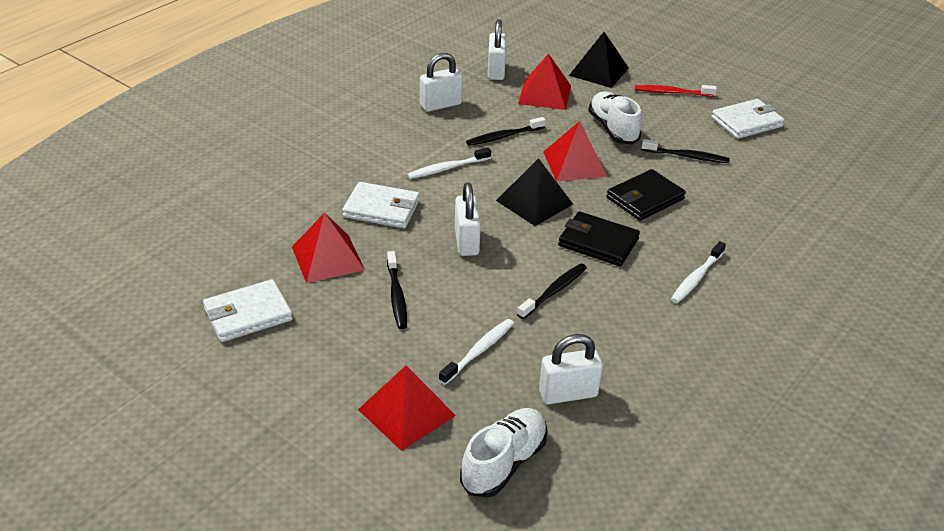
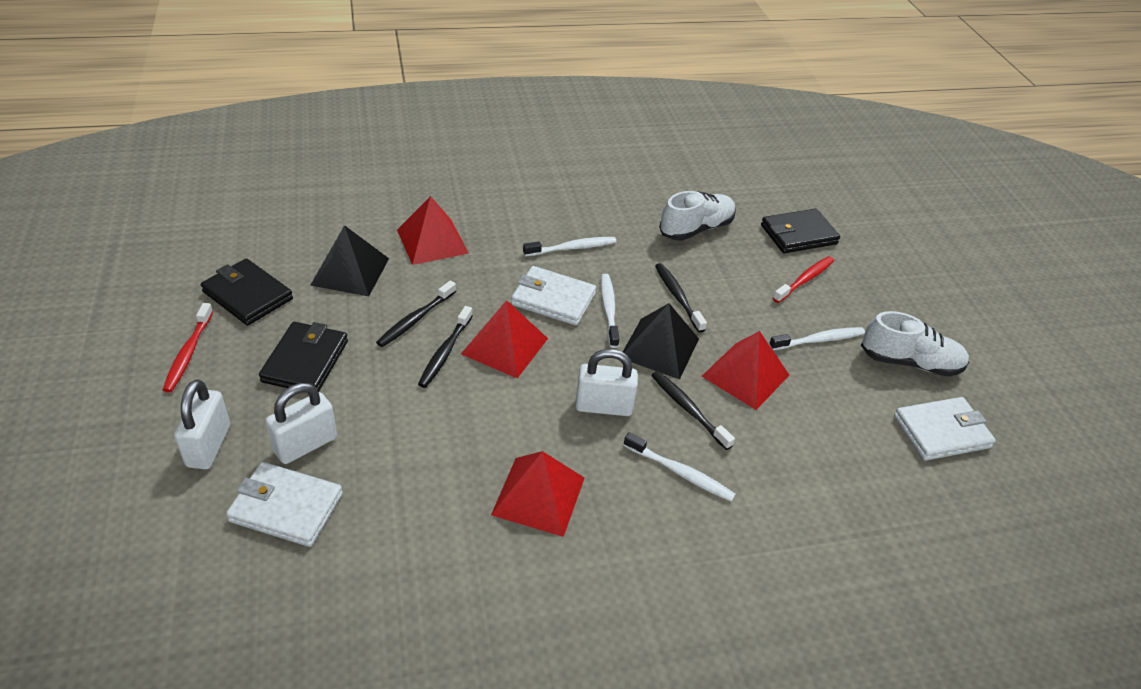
black wallet: 2 -> 3
red toothbrush: 1 -> 2
white padlock: 4 -> 3
white toothbrush: 3 -> 4

